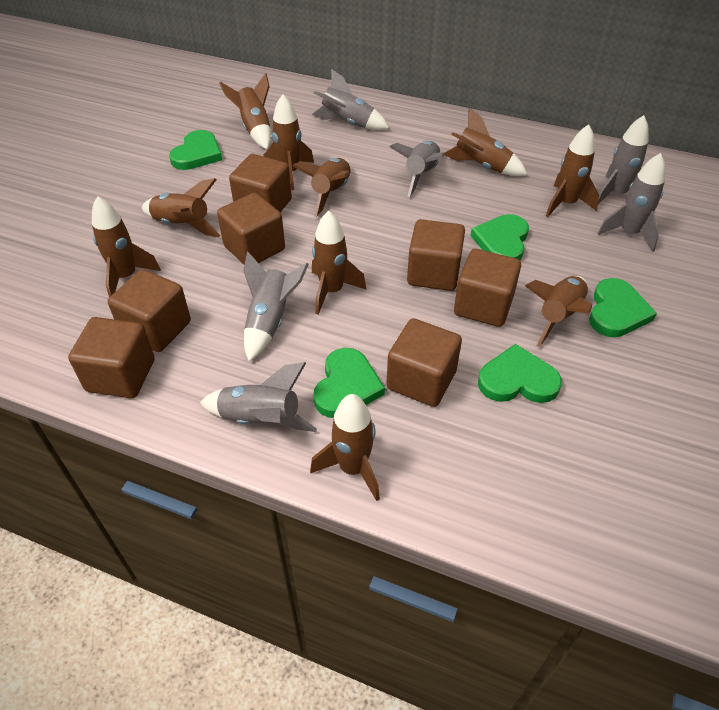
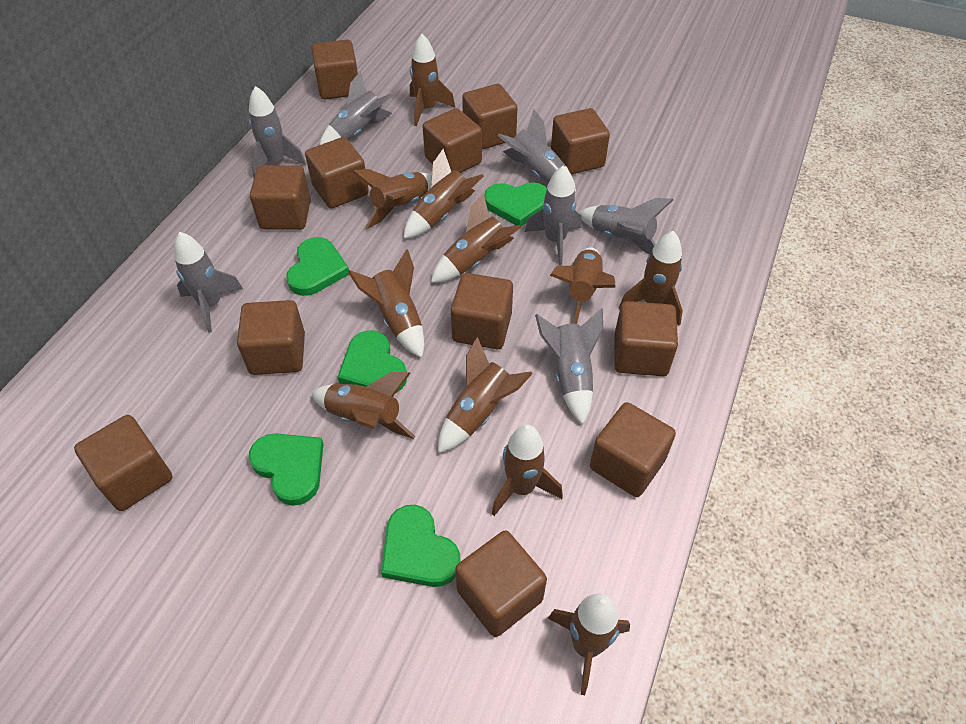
brown cube: 7 -> 12
brown rocket: 10 -> 11
grey rocket: 6 -> 7

